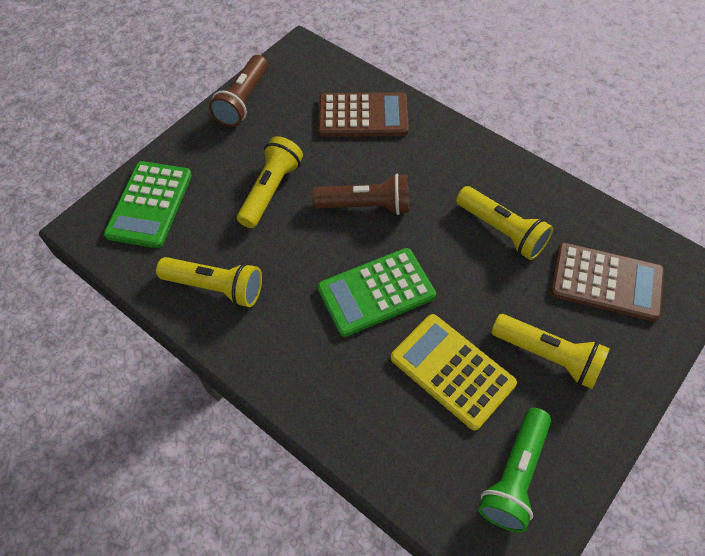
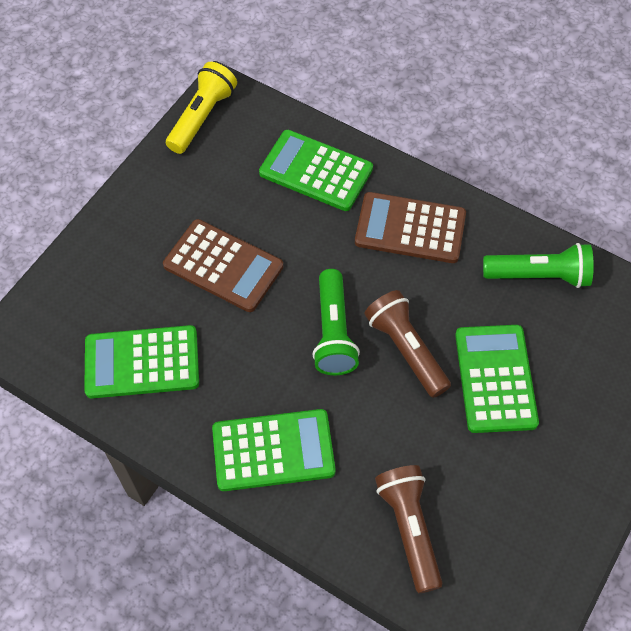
green calculator: 2 -> 4
green flashlight: 1 -> 2
yellow calculator: 1 -> 0
yellow flashlight: 4 -> 1

